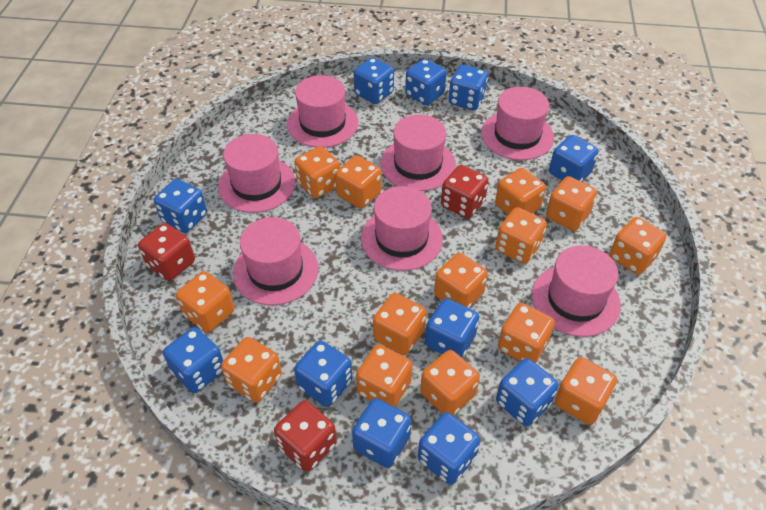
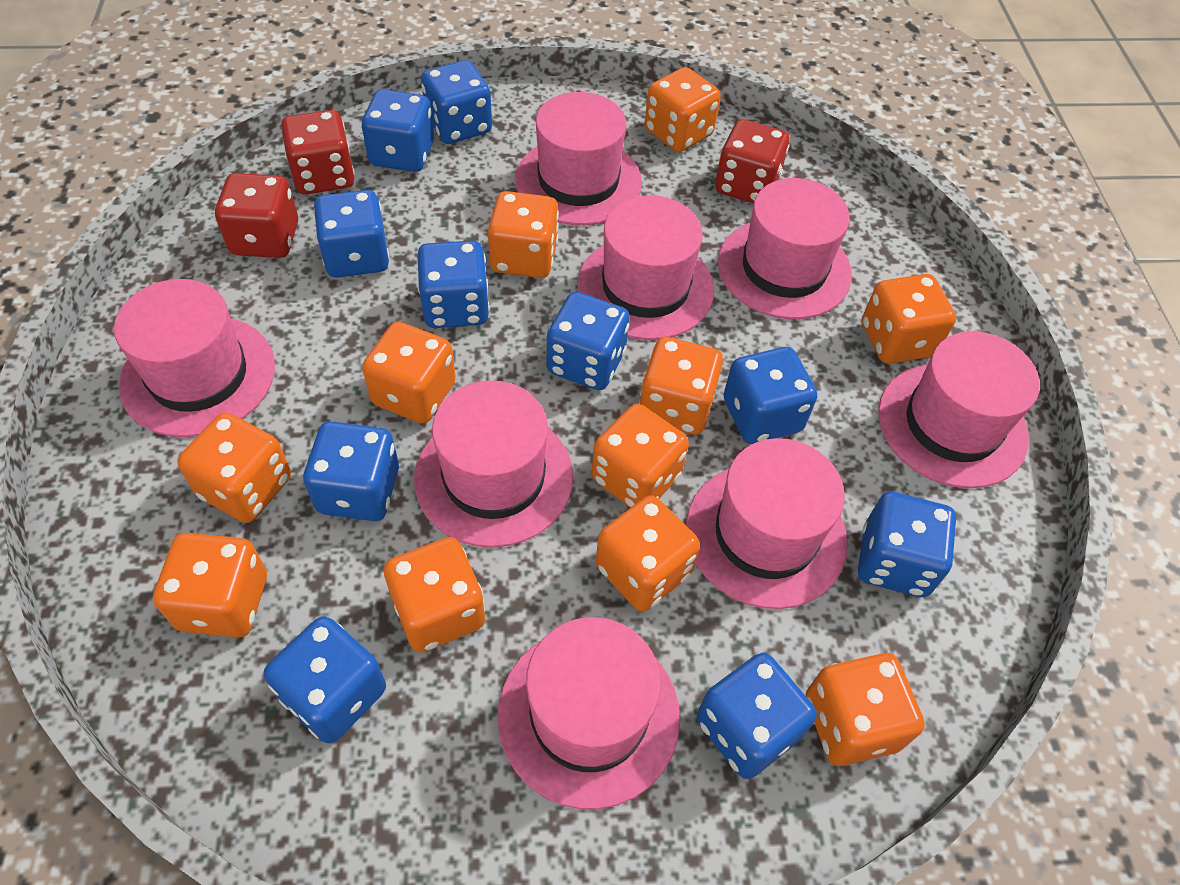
blue dice: 11 -> 10
orange dice: 14 -> 11
pink hat: 7 -> 8

